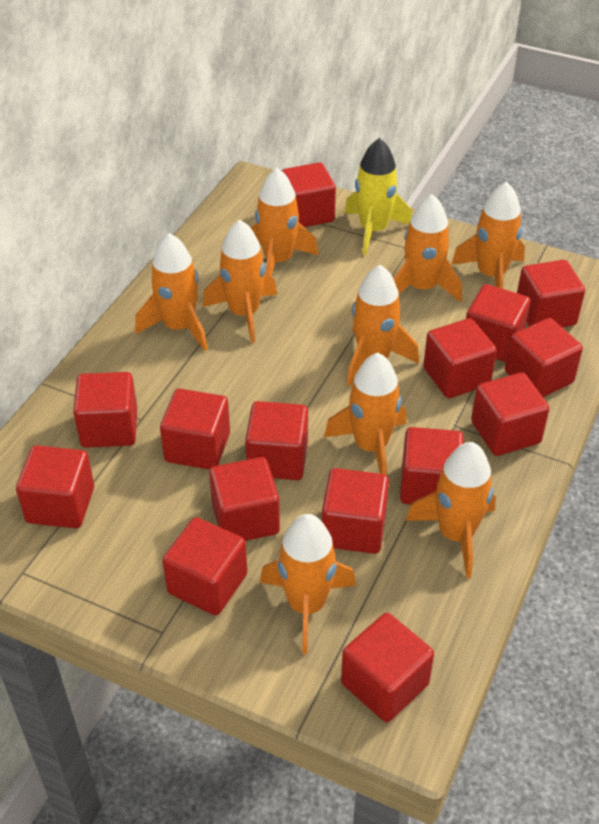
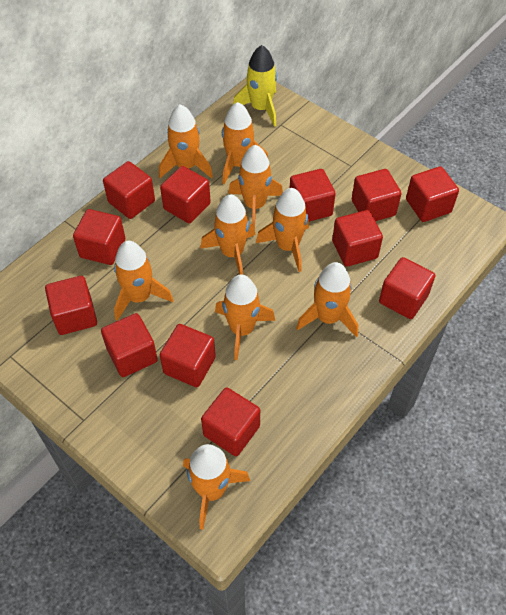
red cube: 15 -> 12

